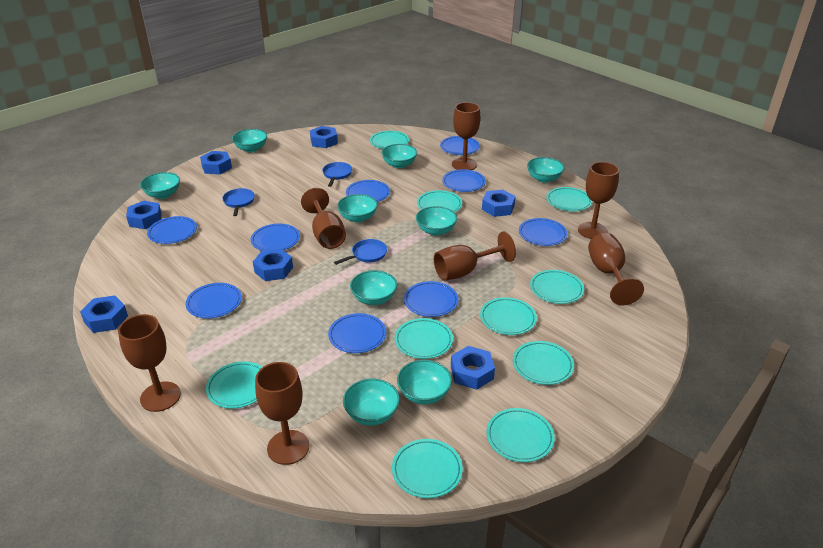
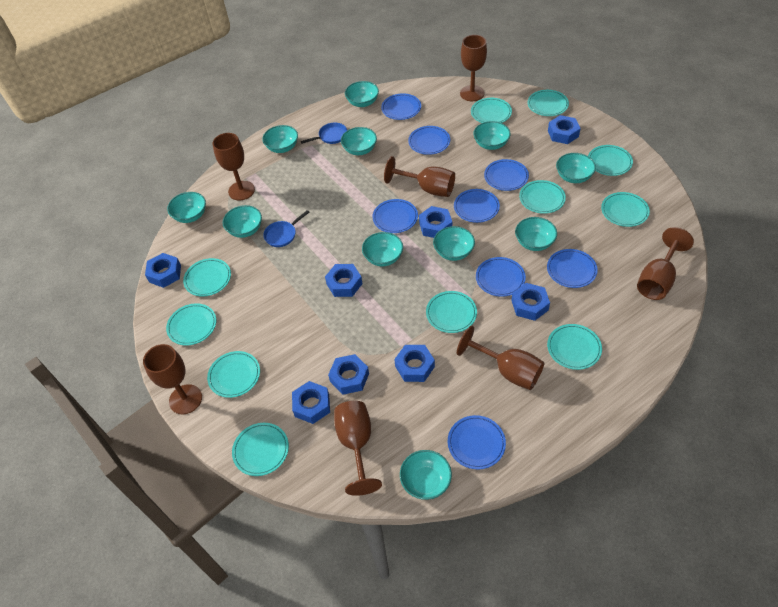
blue nut: 7 -> 8
blue pan: 3 -> 2
blue plate: 9 -> 8
turquoise bowl: 9 -> 11
turquoise plate: 10 -> 11

